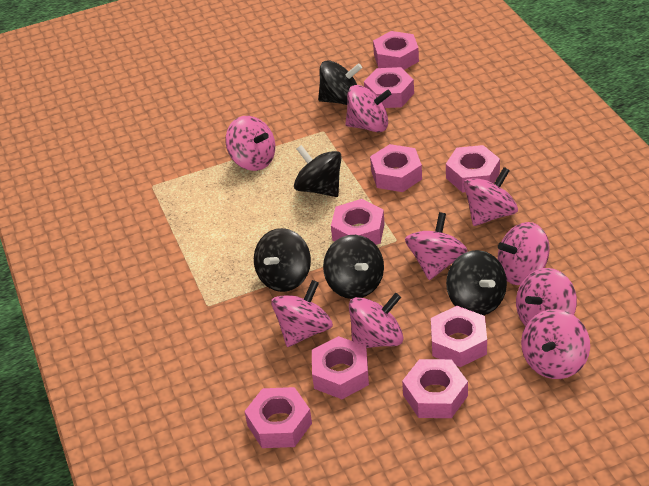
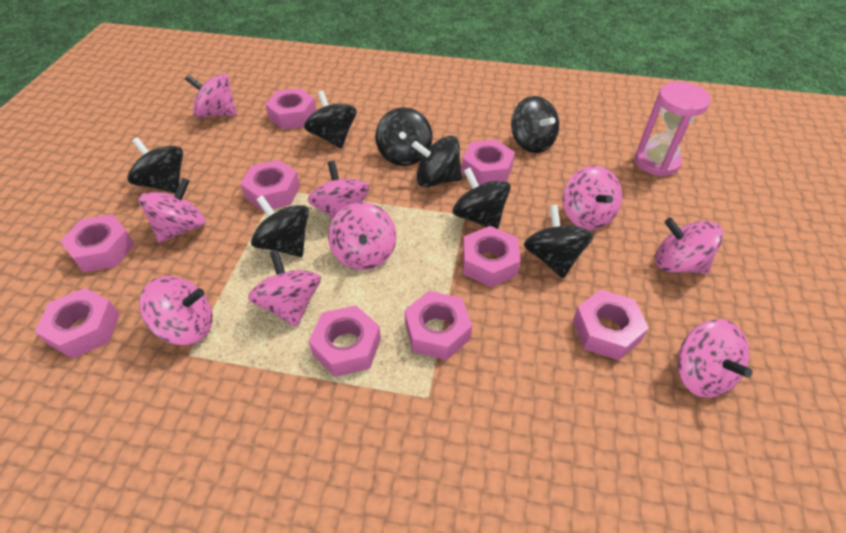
black spinning top: 5 -> 8
pink hourglass: 0 -> 1

